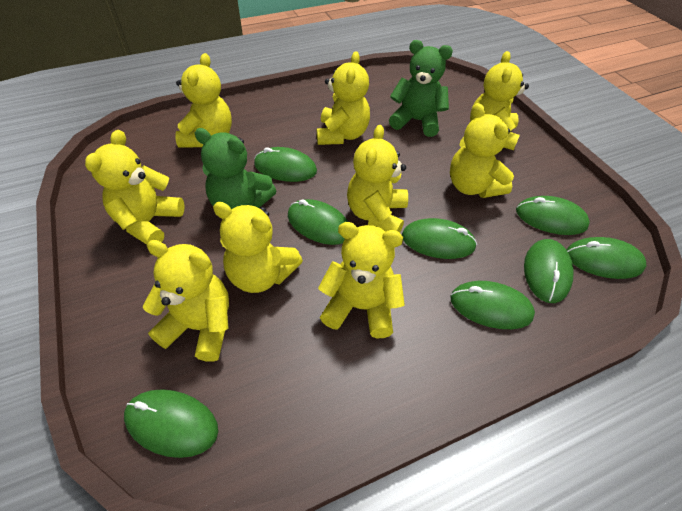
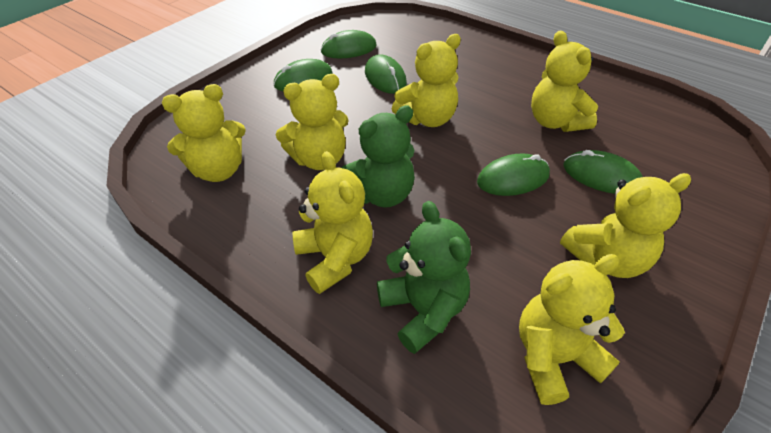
green mouse: 8 -> 5
yellow teddy bear: 9 -> 7

